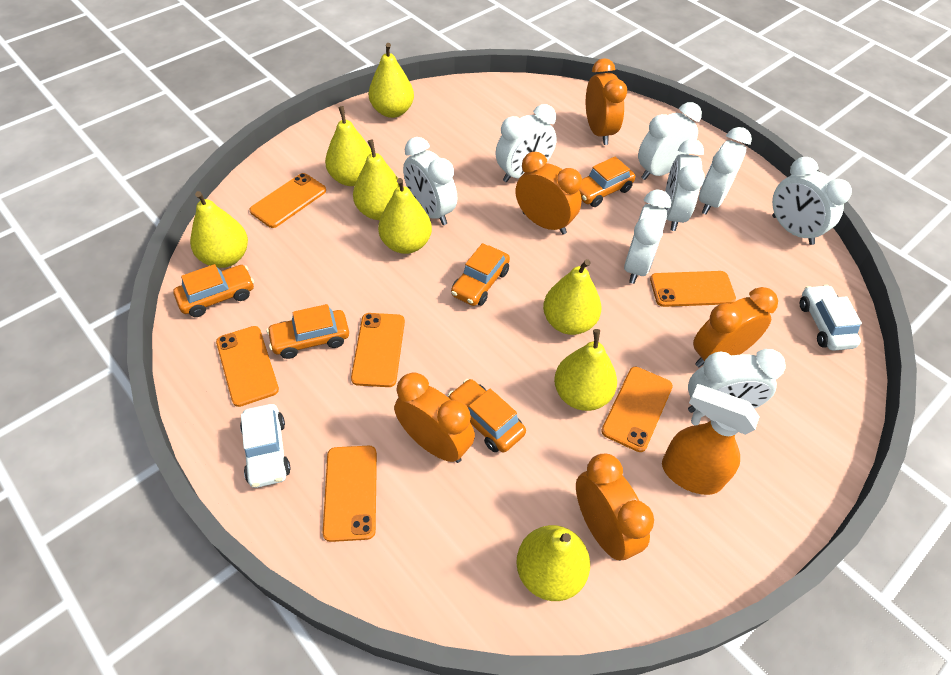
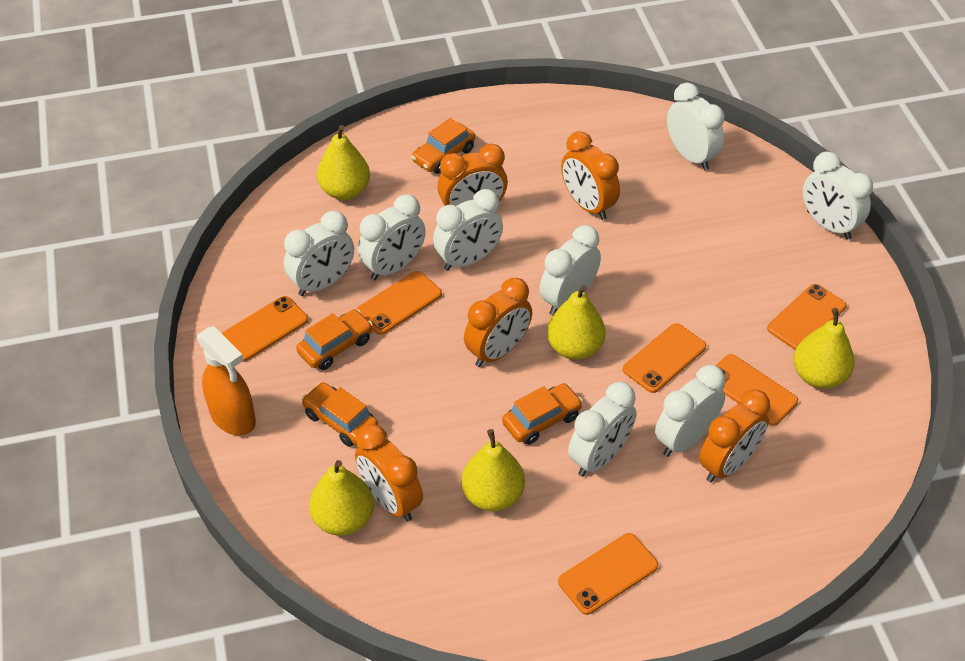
orange car: 5 -> 4
white car: 2 -> 0
yellow pear: 8 -> 5

